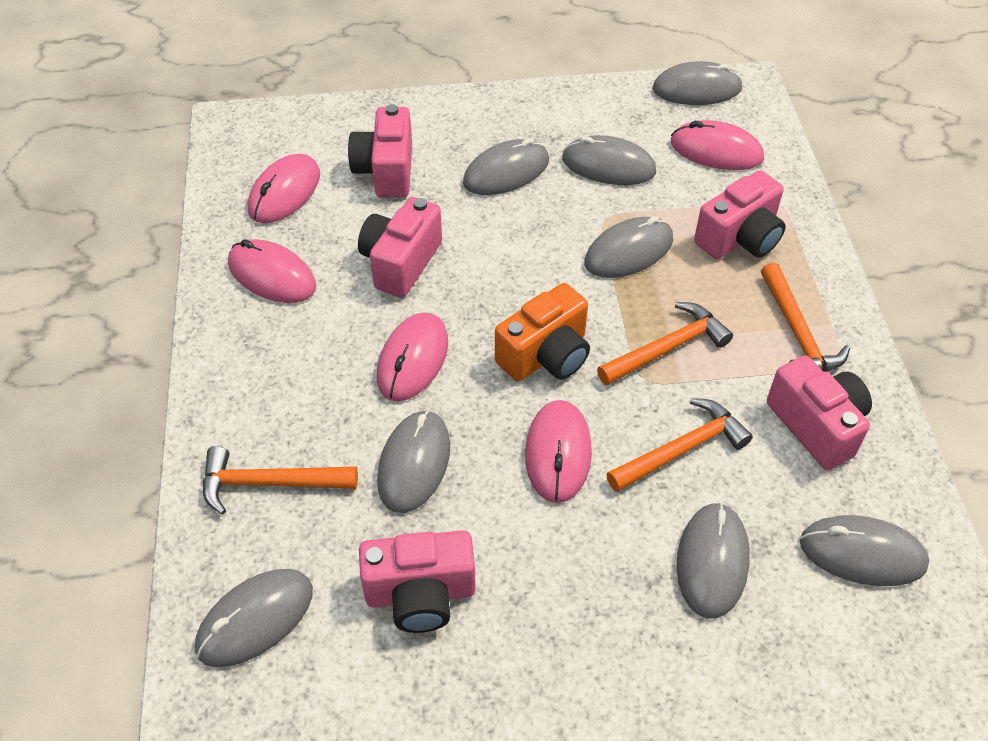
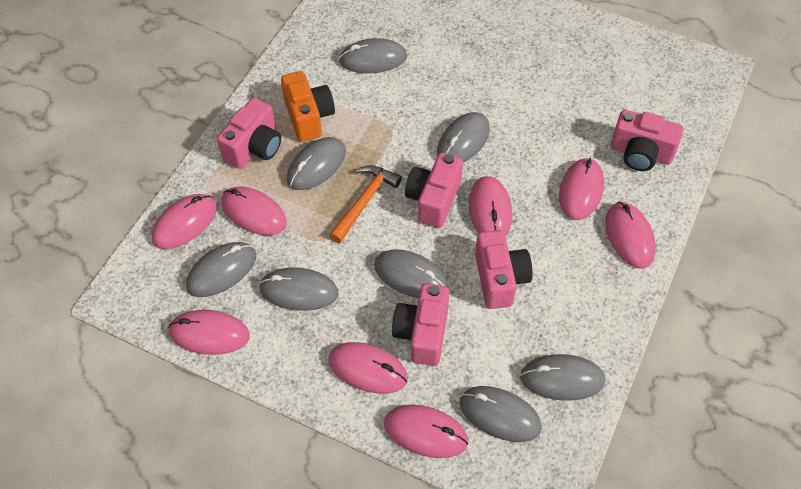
orange hammer: 4 -> 1
pink mouse: 5 -> 8

